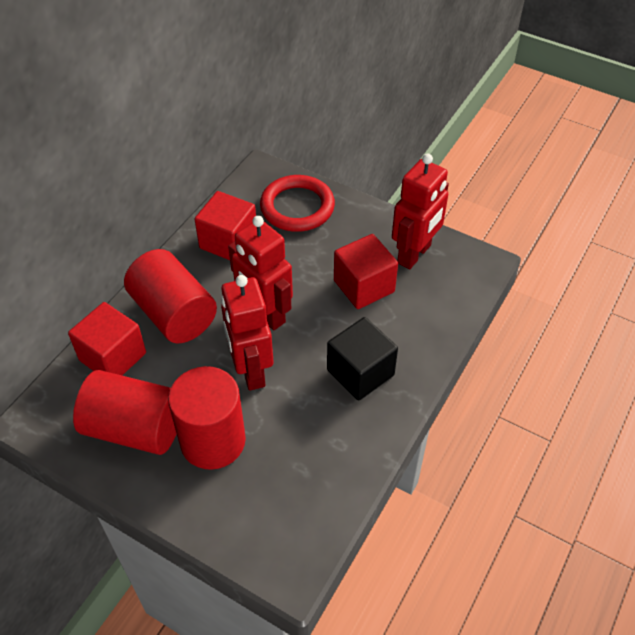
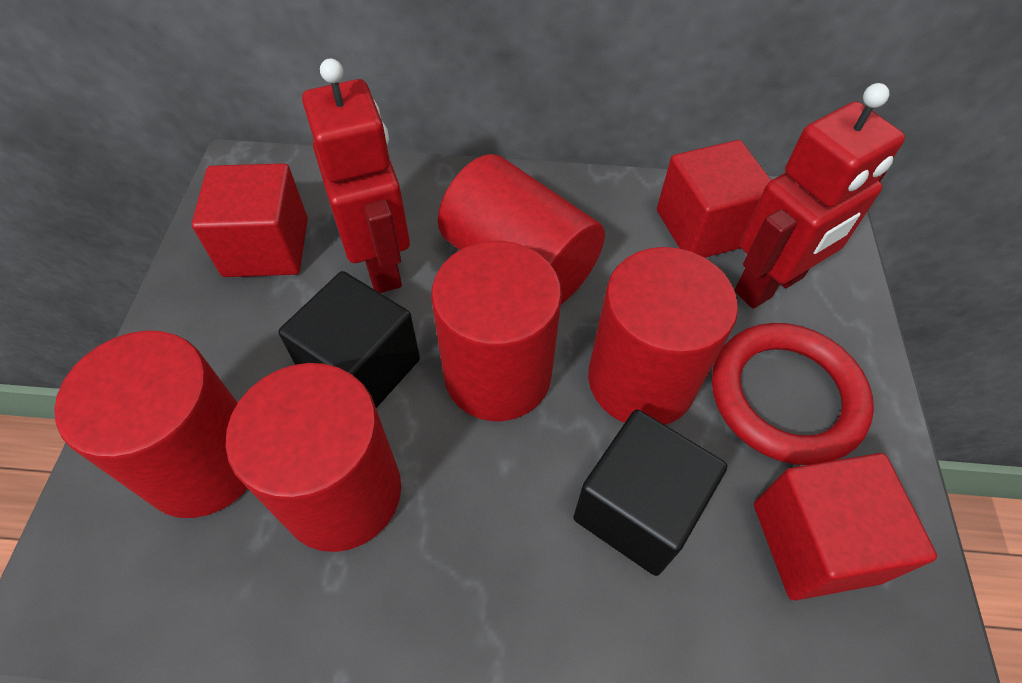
black cube: 1 -> 2
red cylinder: 3 -> 5
red robot: 3 -> 2

